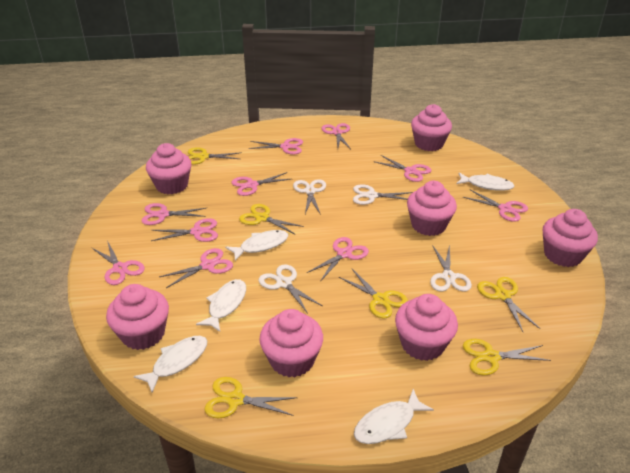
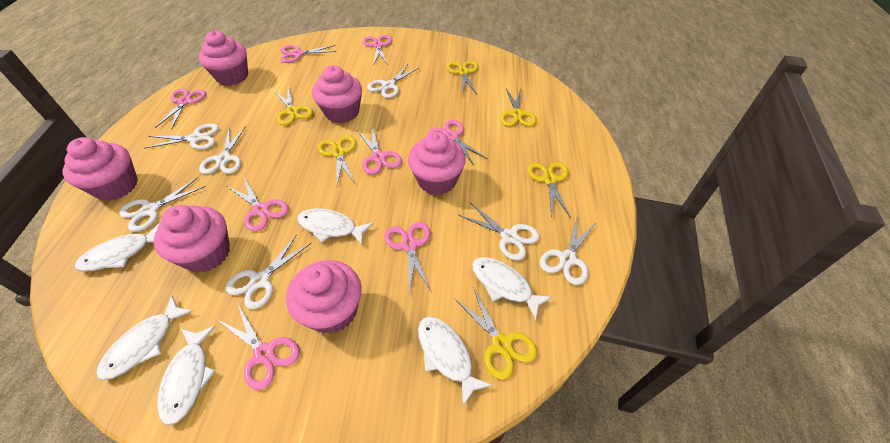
pink cupcake: 7 -> 6
pink scissors: 10 -> 8
white fish: 5 -> 6
white scissors: 4 -> 7

